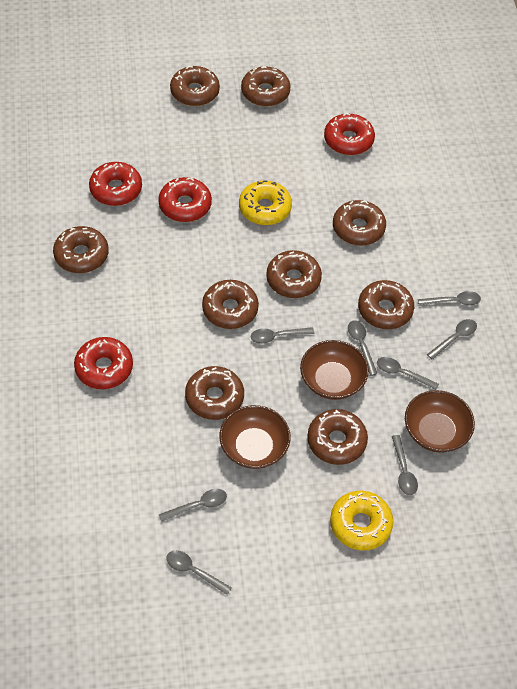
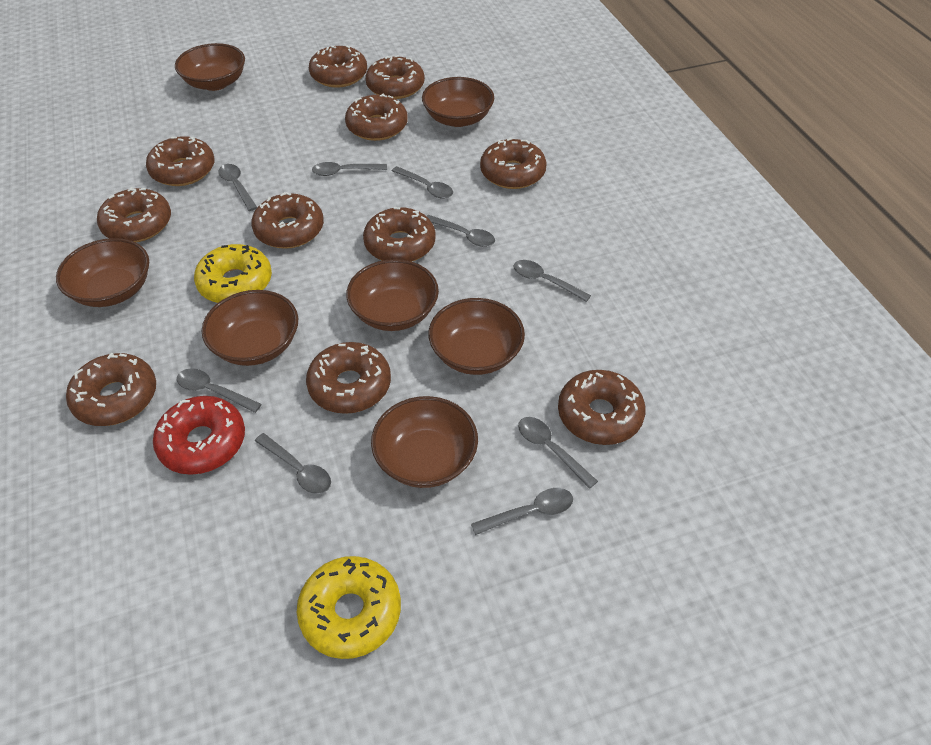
brown bowl: 3 -> 7
brown donut: 9 -> 11
grey spoon: 8 -> 9
red donut: 4 -> 1

